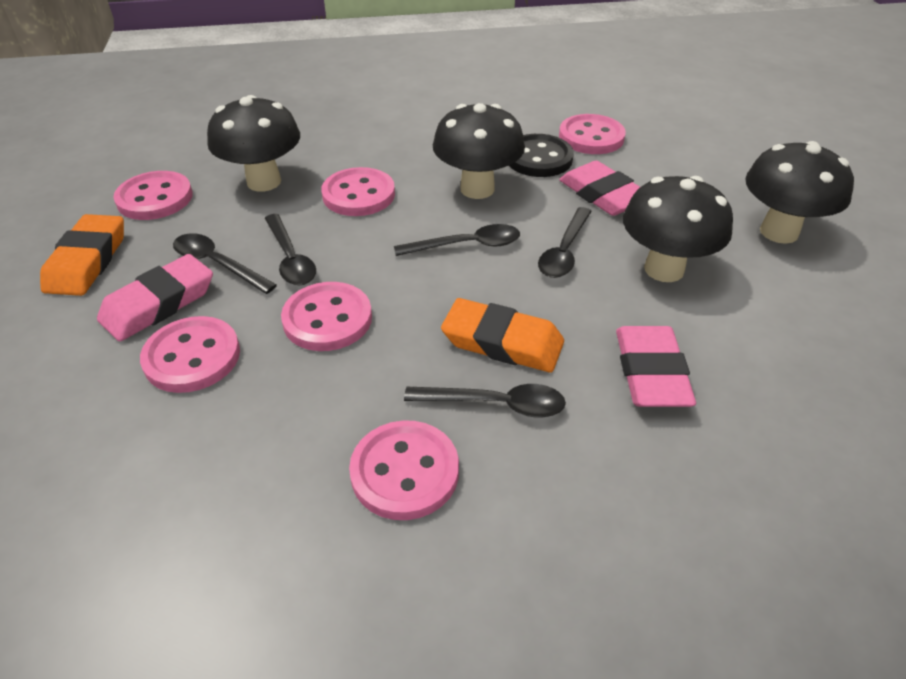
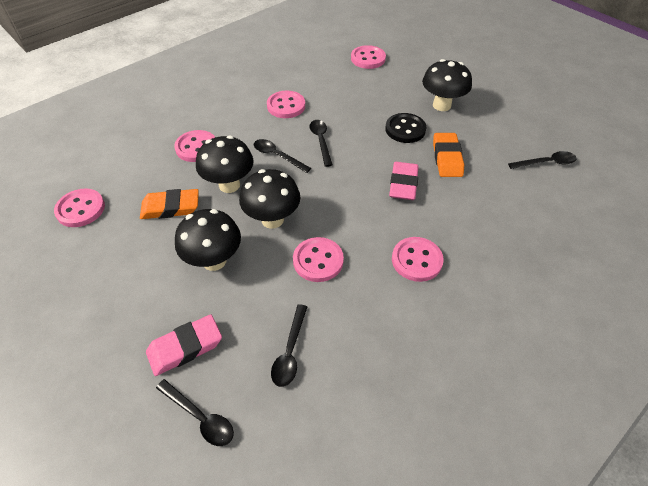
pink eraser: 3 -> 2

